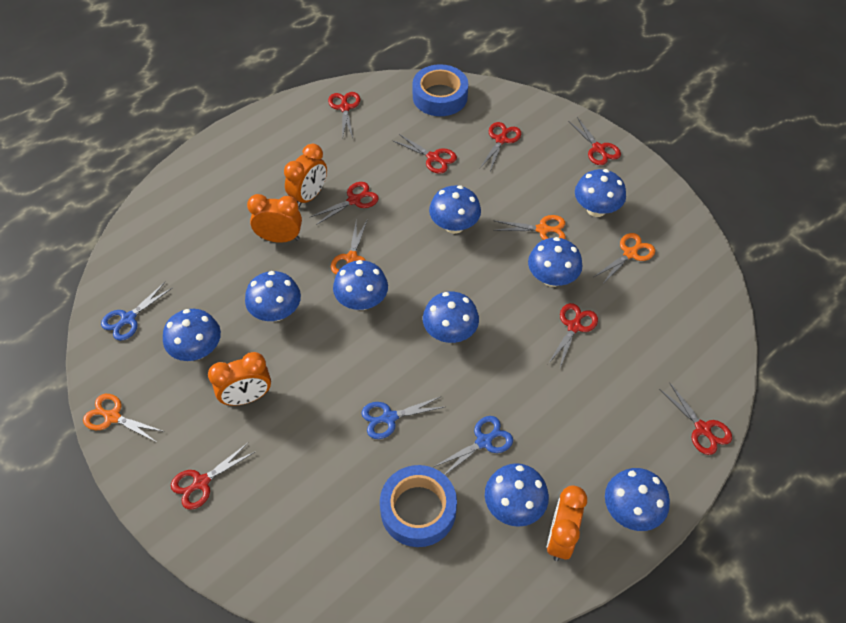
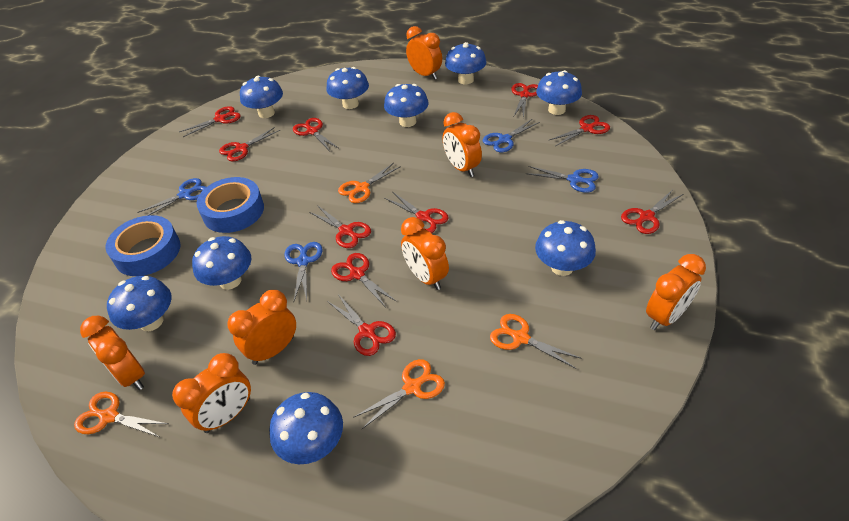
blue scissors: 3 -> 4
orange clock: 4 -> 7
red scissors: 8 -> 10

